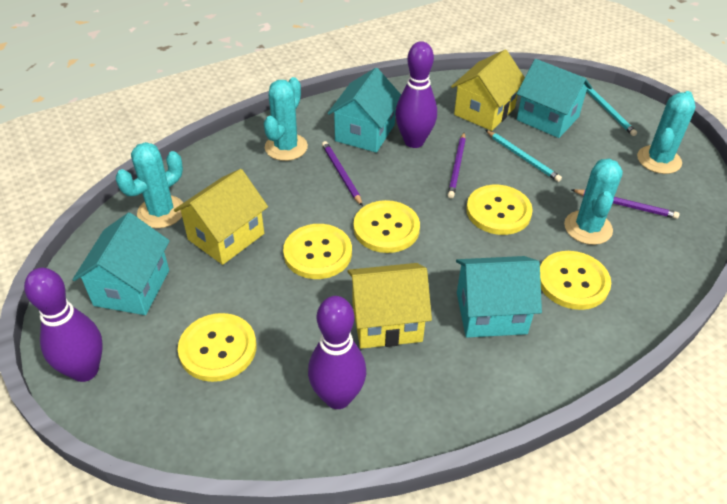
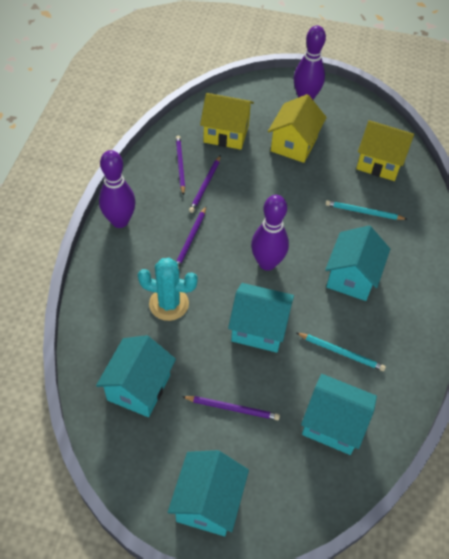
purple pencil: 3 -> 4
turquoise cactus: 4 -> 1
turquoise house: 4 -> 5
yellow button: 5 -> 0

